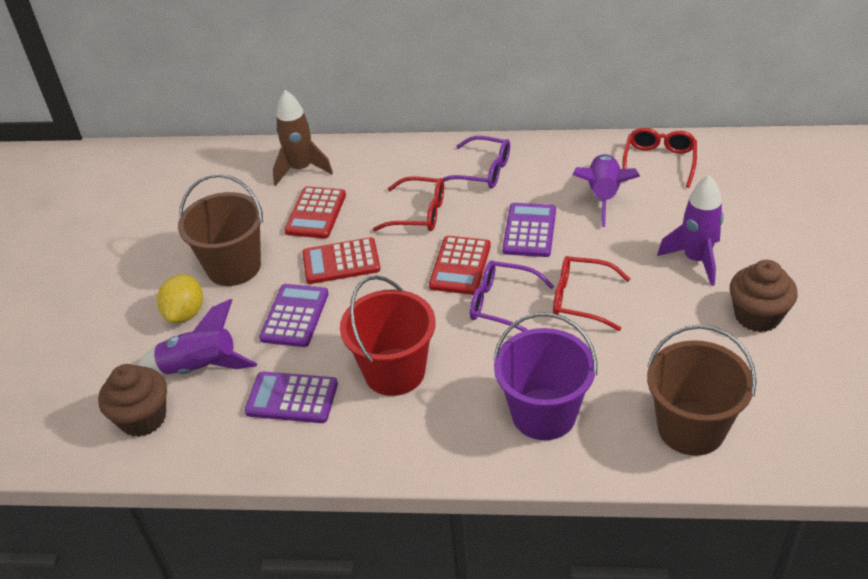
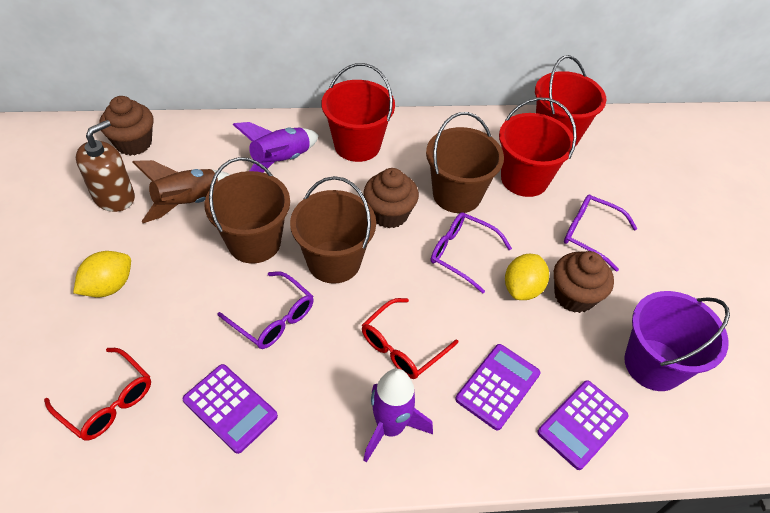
brown bucket: 2 -> 3
brown cupcake: 2 -> 3
brown soap dispenser: 0 -> 1
purple glasses: 2 -> 3
purple rocket: 3 -> 2
red bucket: 1 -> 3
red calculator: 3 -> 0
red glasses: 3 -> 2
yellow lemon: 1 -> 2

